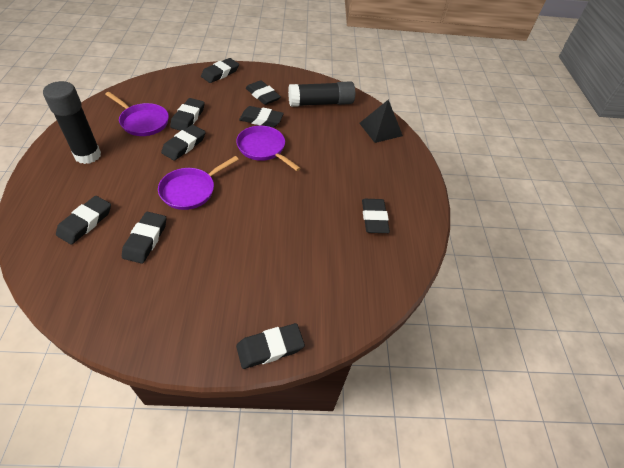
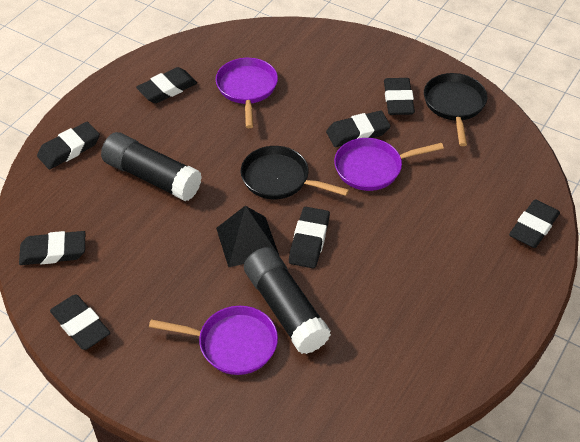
black eraser: 9 -> 8
black pan: 0 -> 2

